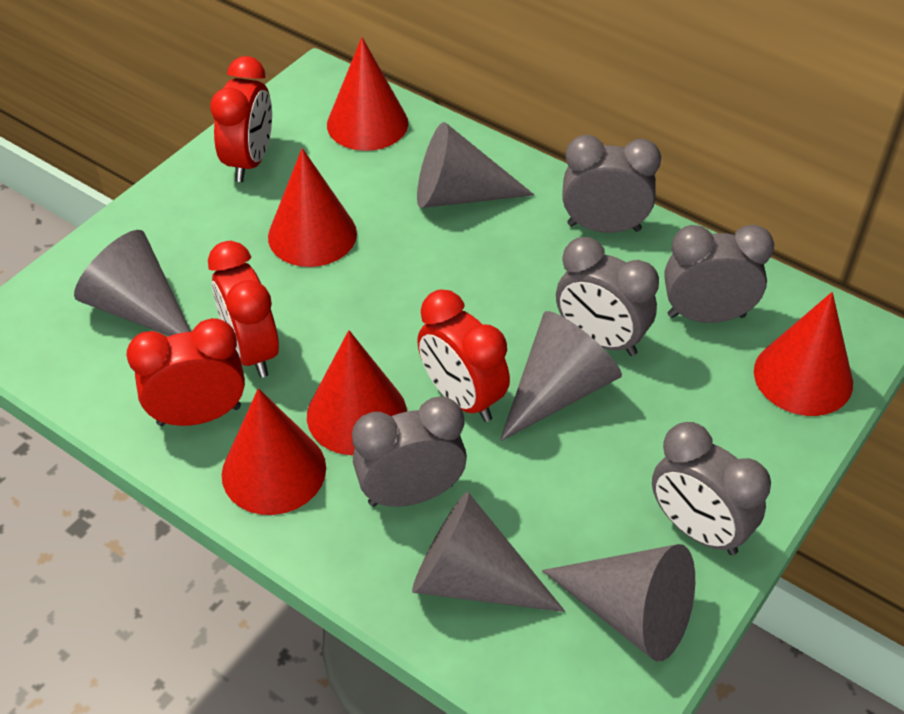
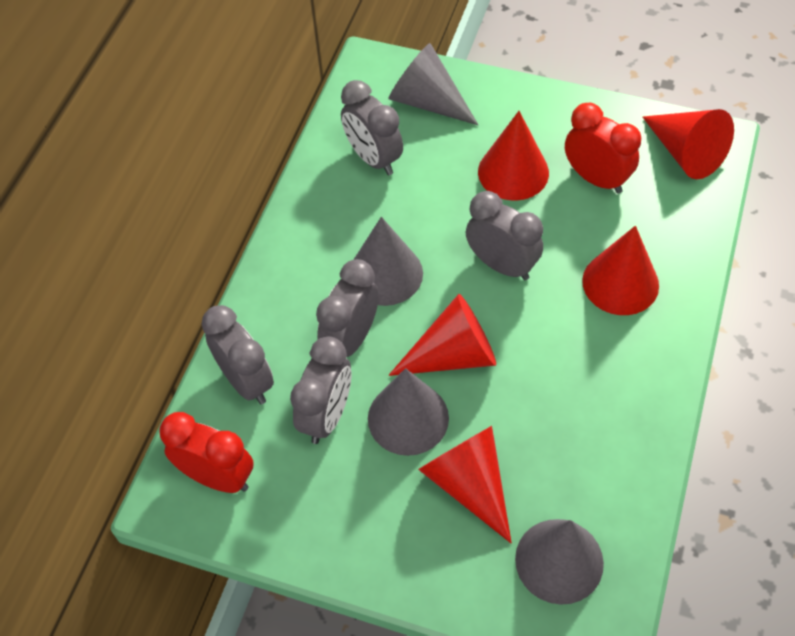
grey cone: 5 -> 4
red clock: 4 -> 2

